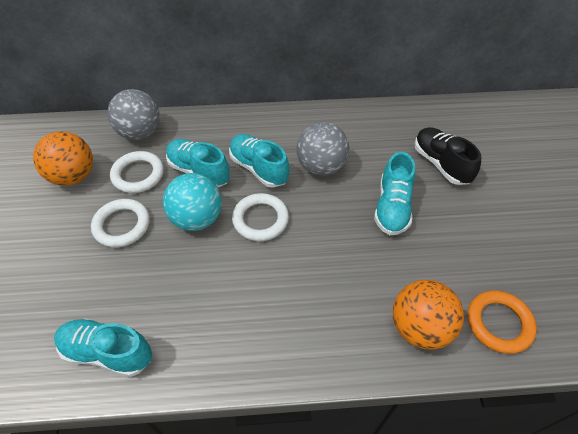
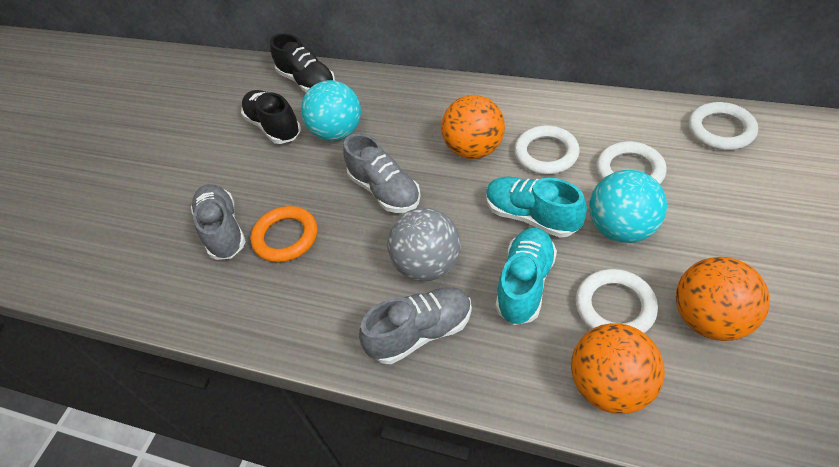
black shoe: 1 -> 2
grey ball: 2 -> 1
grey shoe: 0 -> 3
orange ball: 2 -> 3
turquoise ball: 1 -> 2
turquoise shoe: 4 -> 2
white ring: 3 -> 4

